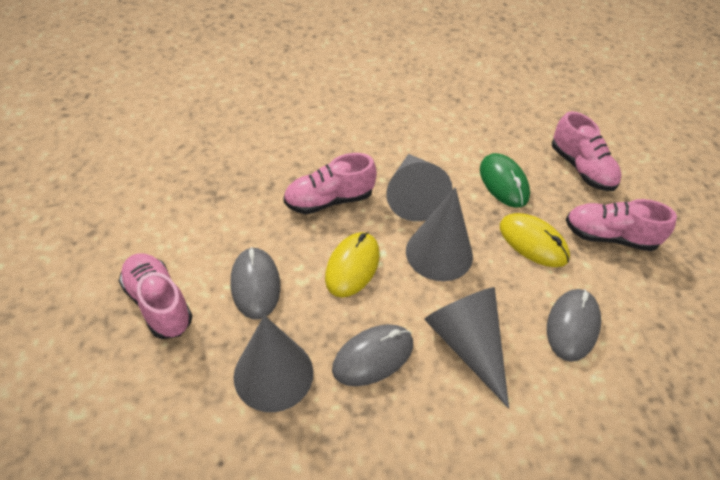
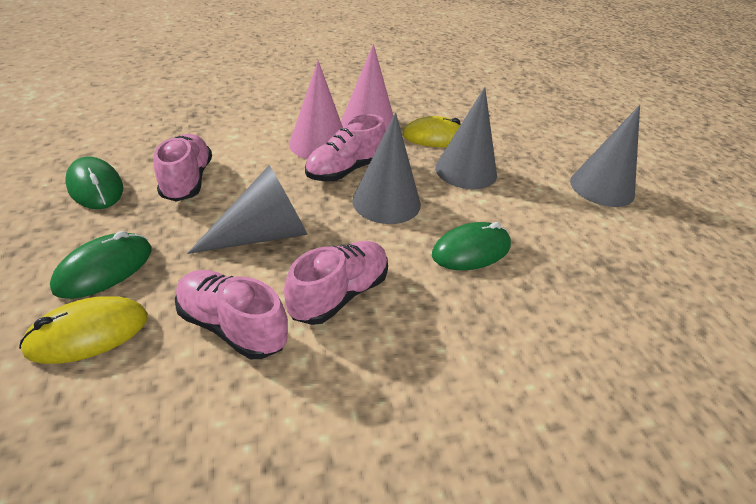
green mouse: 1 -> 3
grey mouse: 3 -> 0
pink cone: 0 -> 2

